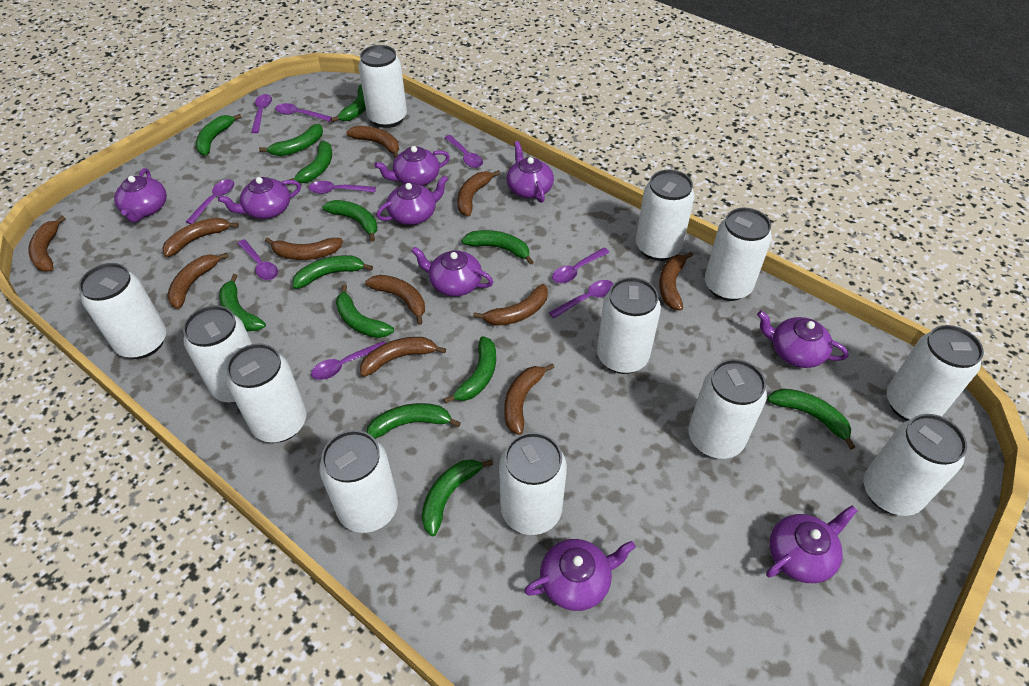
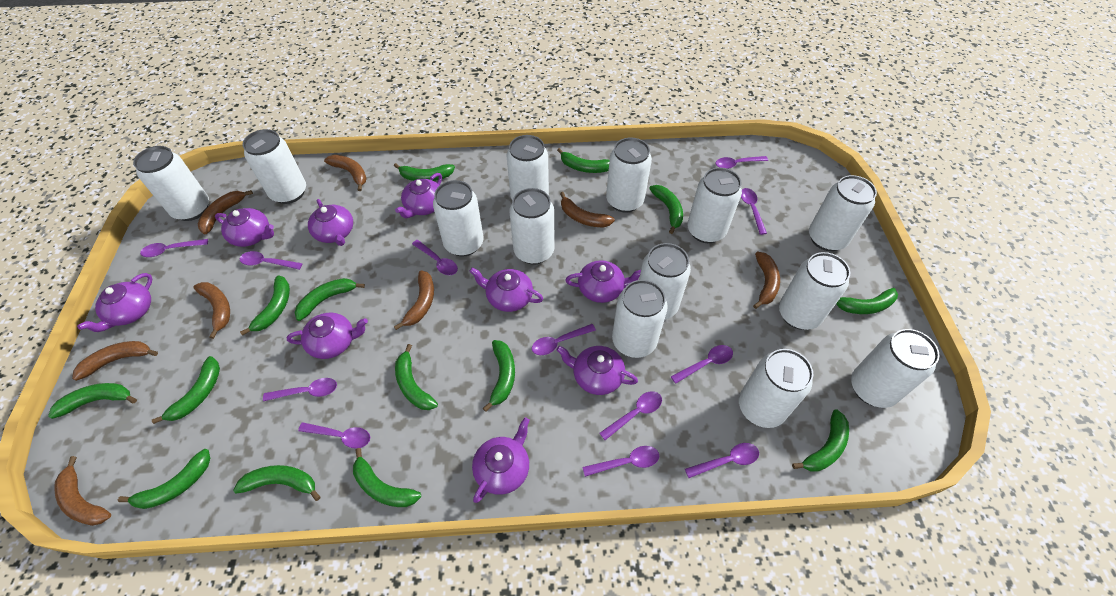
brown banana: 11 -> 8
green banana: 13 -> 14
purple spoon: 9 -> 12
white can: 12 -> 13

